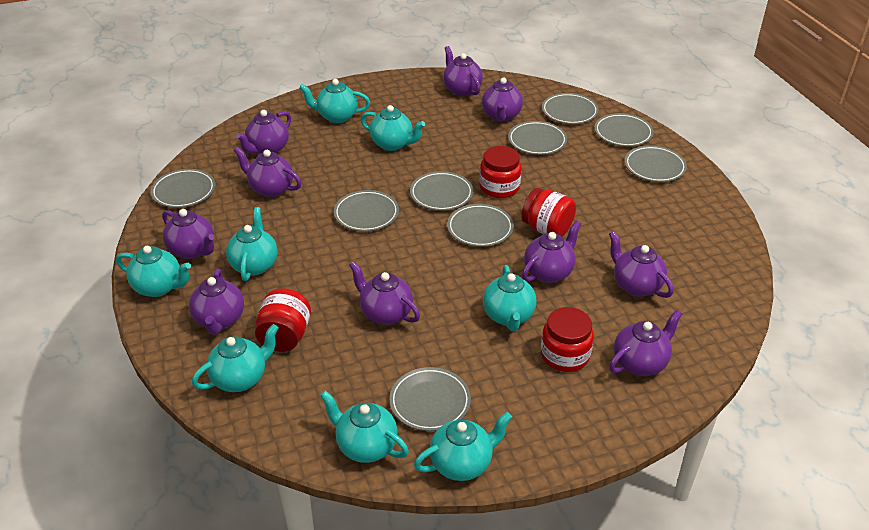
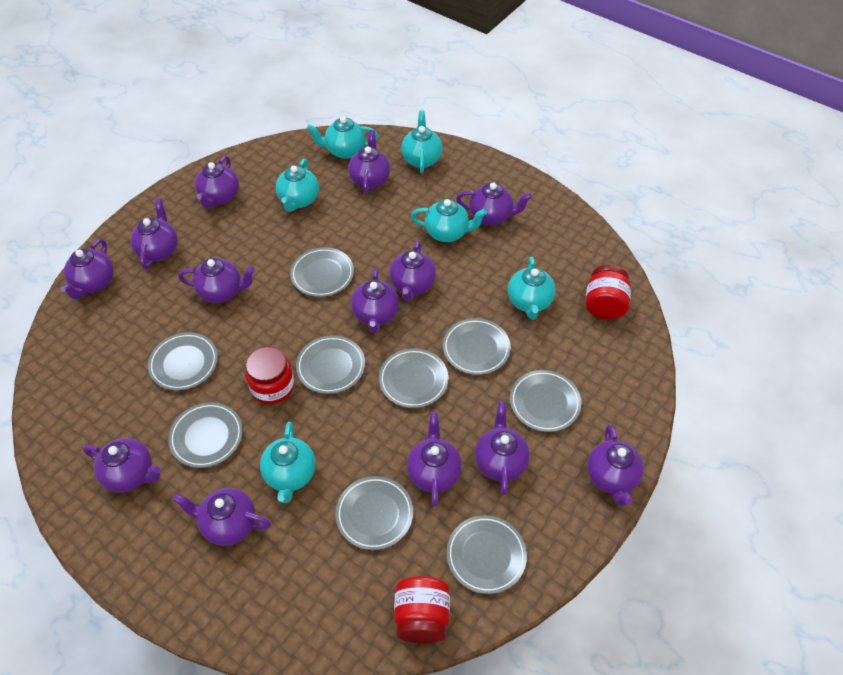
purple teapot: 10 -> 13
red jar: 4 -> 3
turquoise teapot: 8 -> 6

